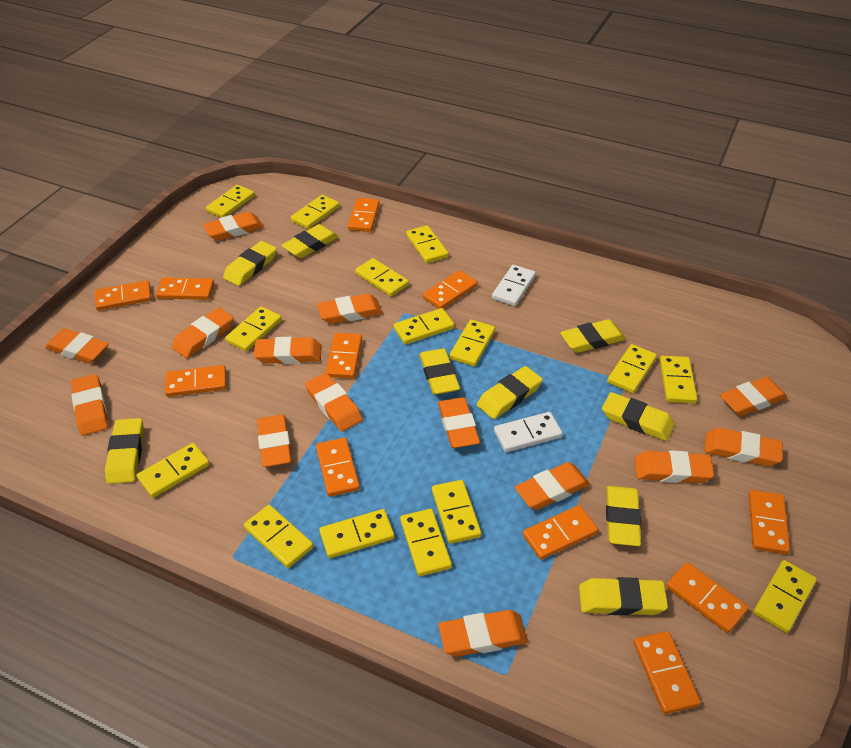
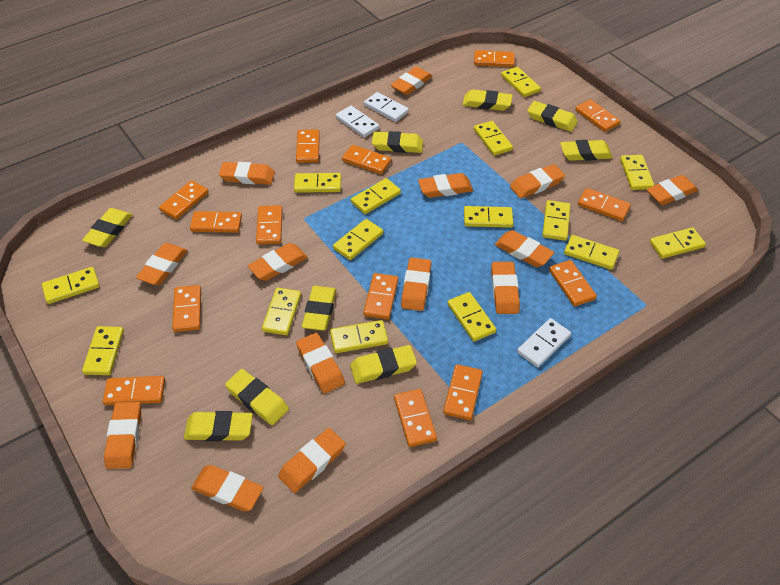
orange domino: 11 -> 14
white domino: 2 -> 3

